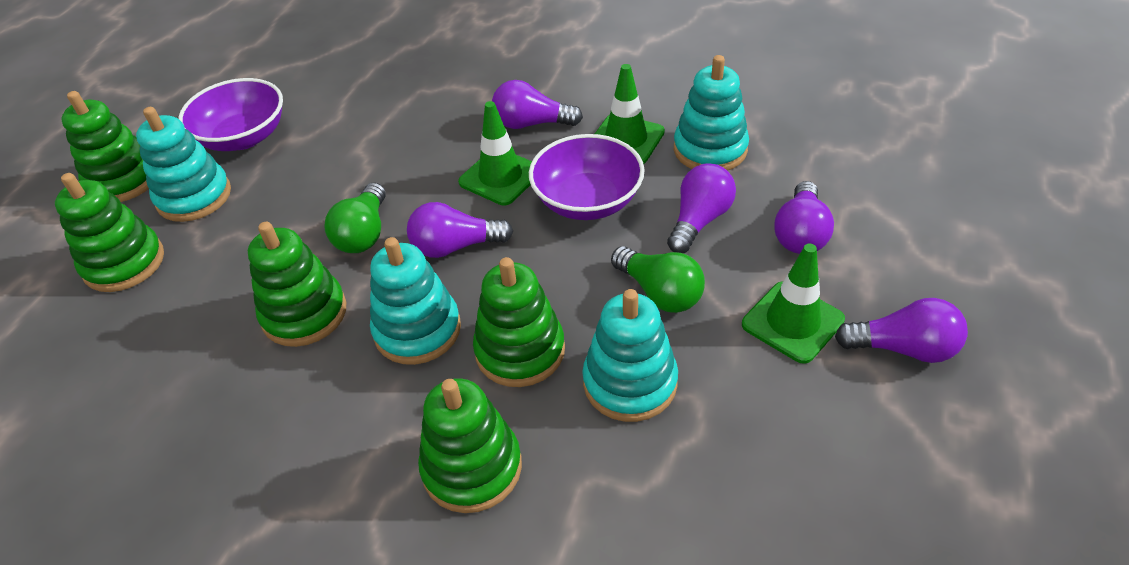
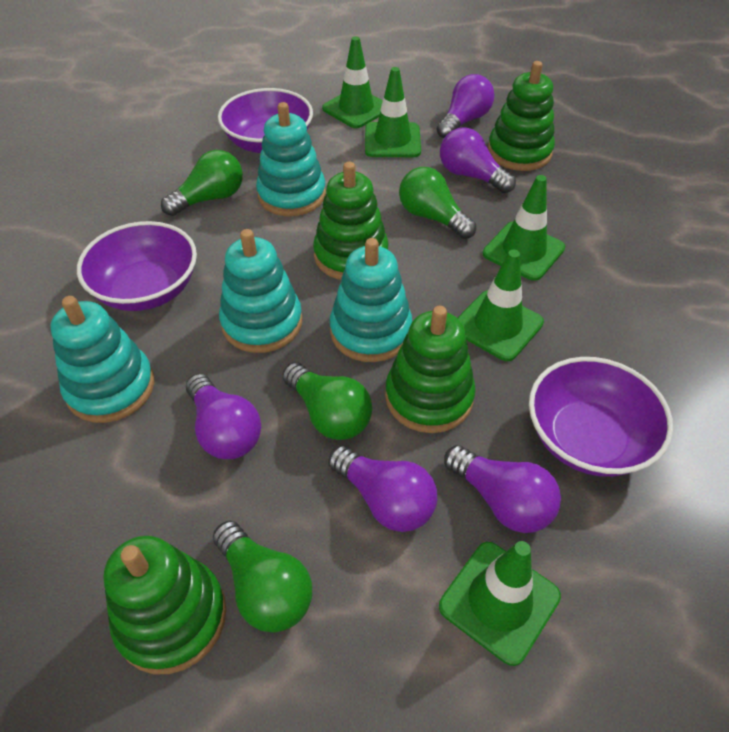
green light bulb: 2 -> 4
green stacking toy: 5 -> 4
green traffic cone: 3 -> 5
purple bowl: 2 -> 3

